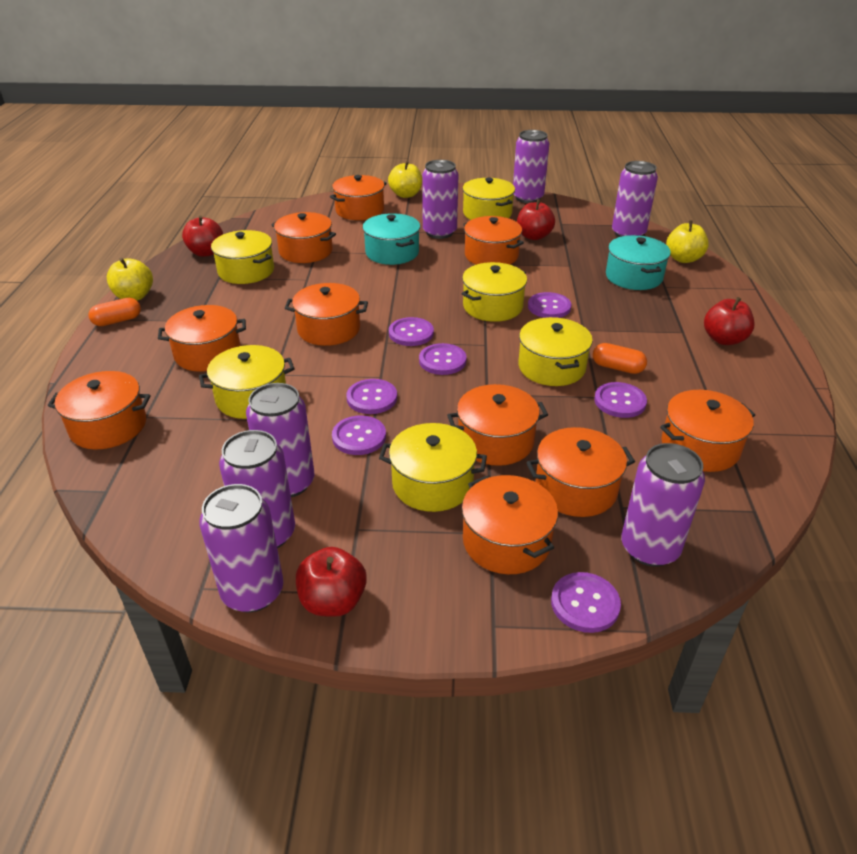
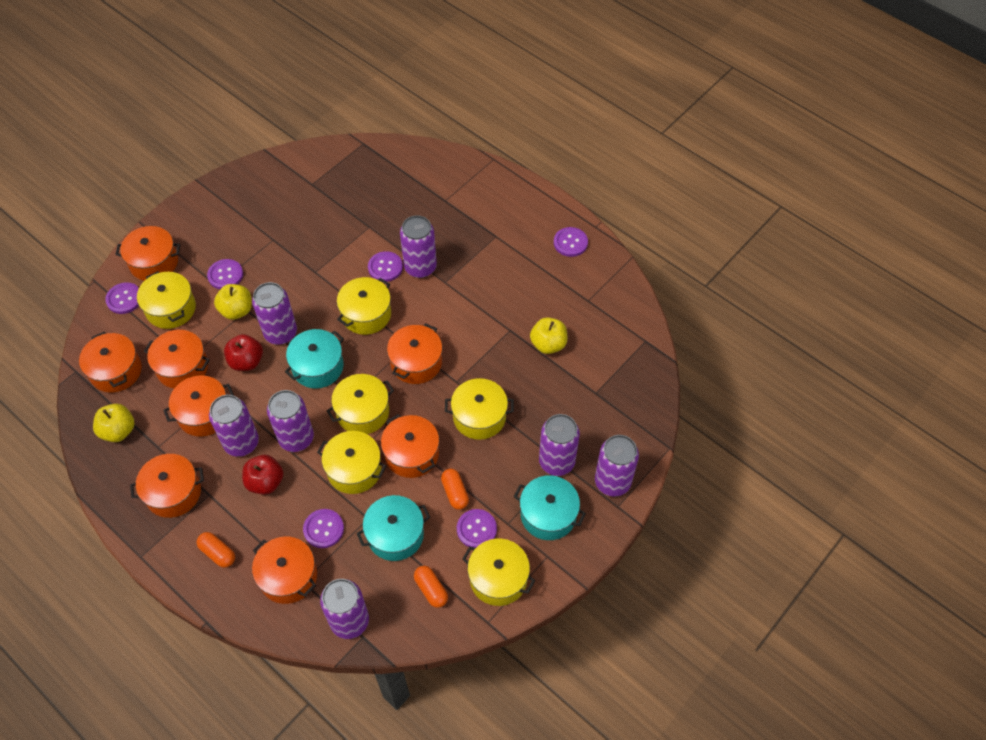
orange capsule: 2 -> 3
orange pot: 10 -> 8
purple button: 7 -> 6
red apple: 4 -> 2
turquoise pot: 2 -> 3

